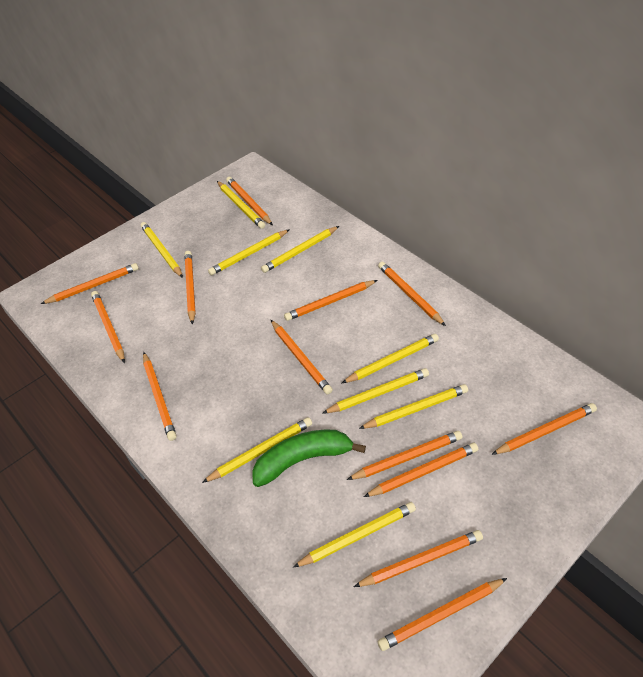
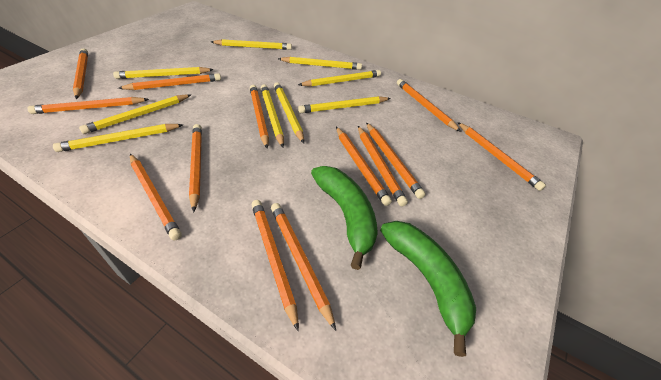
green banana: 1 -> 2

